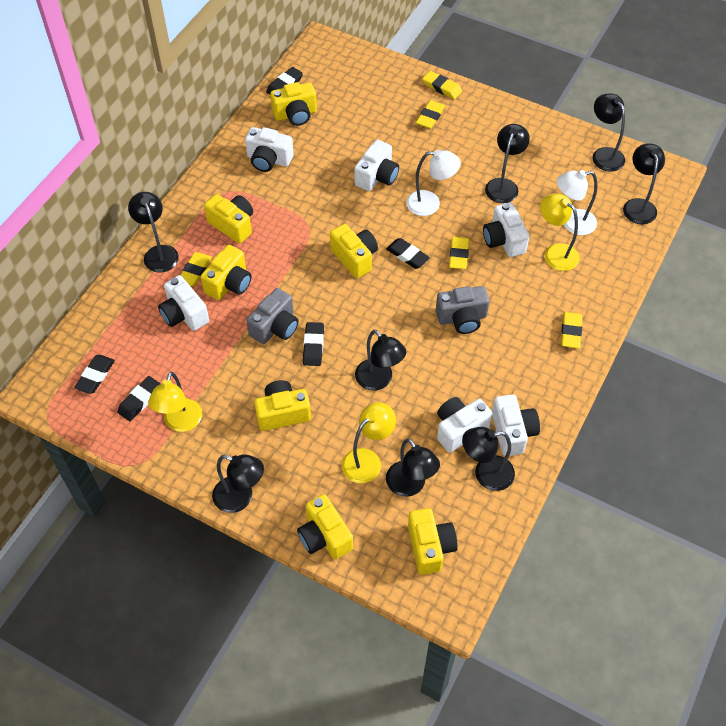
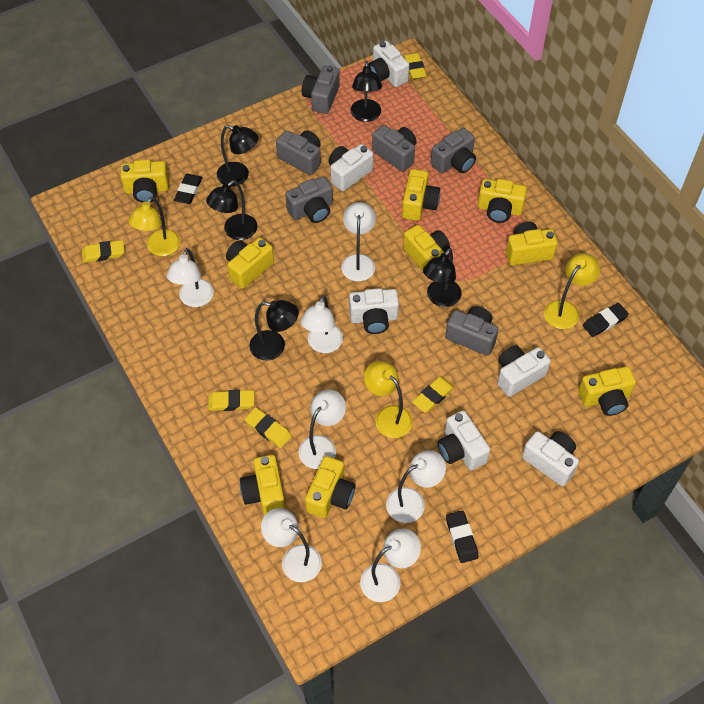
black eraser: 5 -> 3
black lamp: 8 -> 5
grey camera: 2 -> 6
white lamp: 2 -> 7
yellow camera: 7 -> 9

